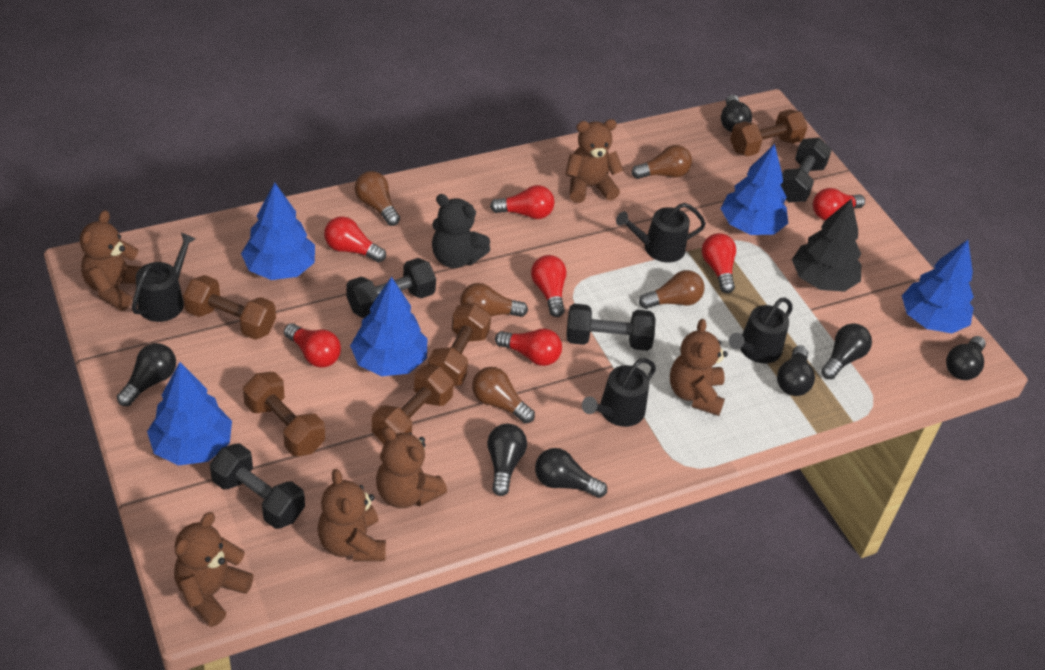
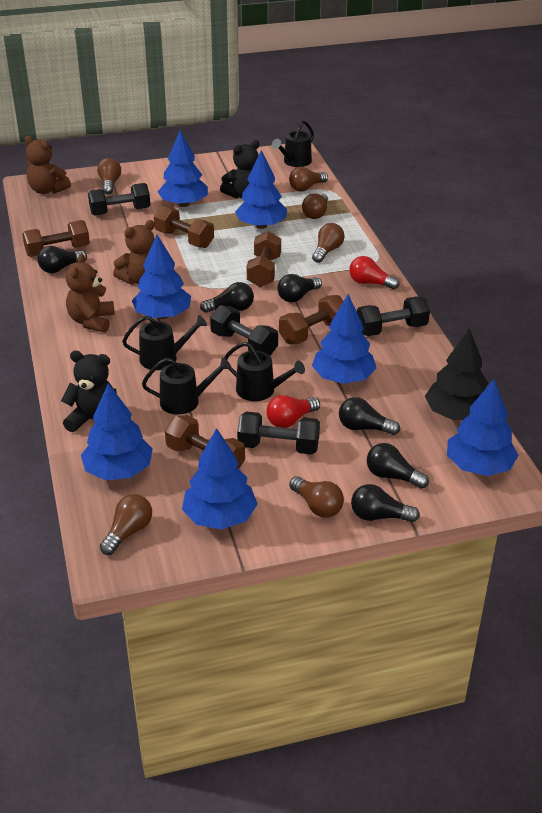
black light bulb: 7 -> 6
black teddy bear: 1 -> 2
blue tree: 5 -> 7
brown light bulb: 5 -> 6
brown teddy bear: 6 -> 3
red light bulb: 7 -> 2

